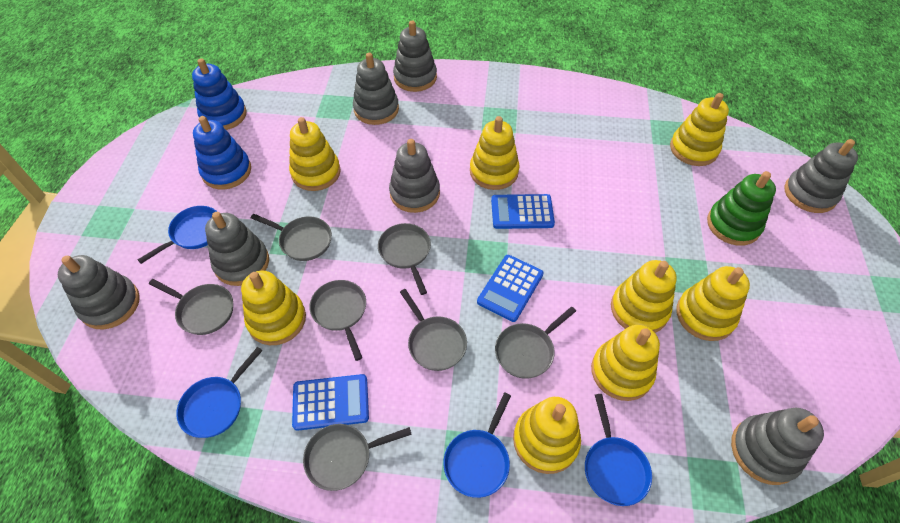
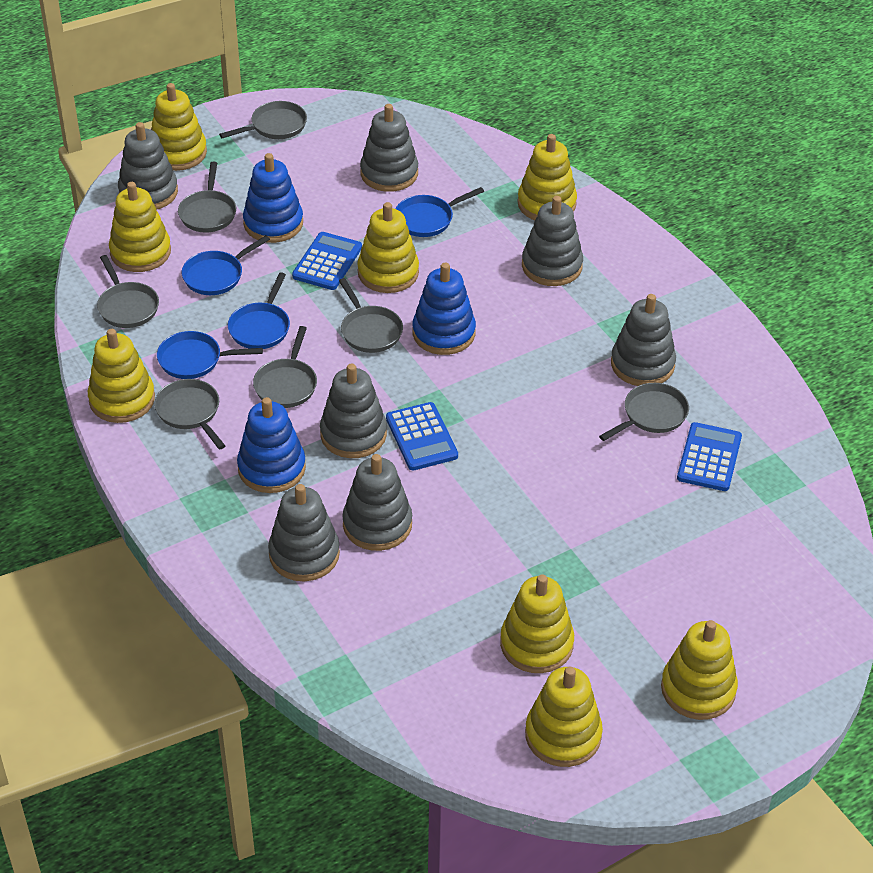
blue stacking toy: 2 -> 3
green stacking toy: 1 -> 0

